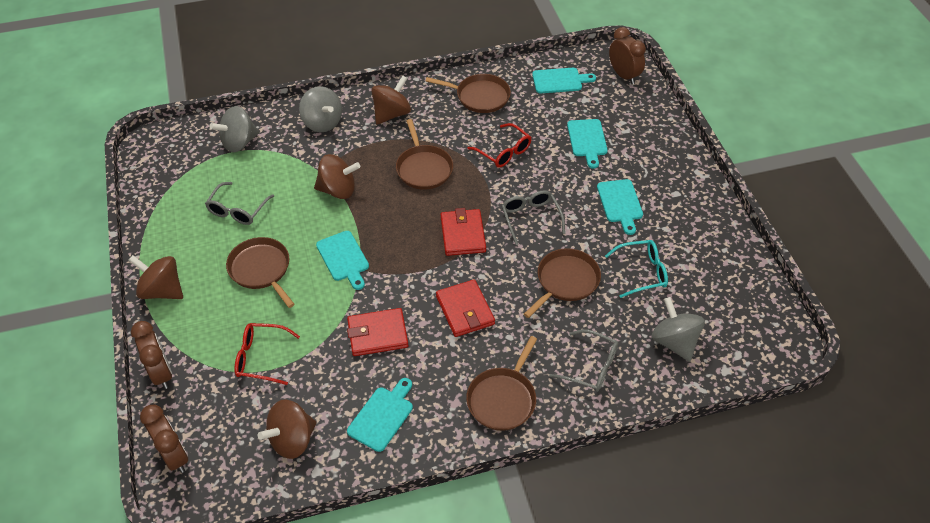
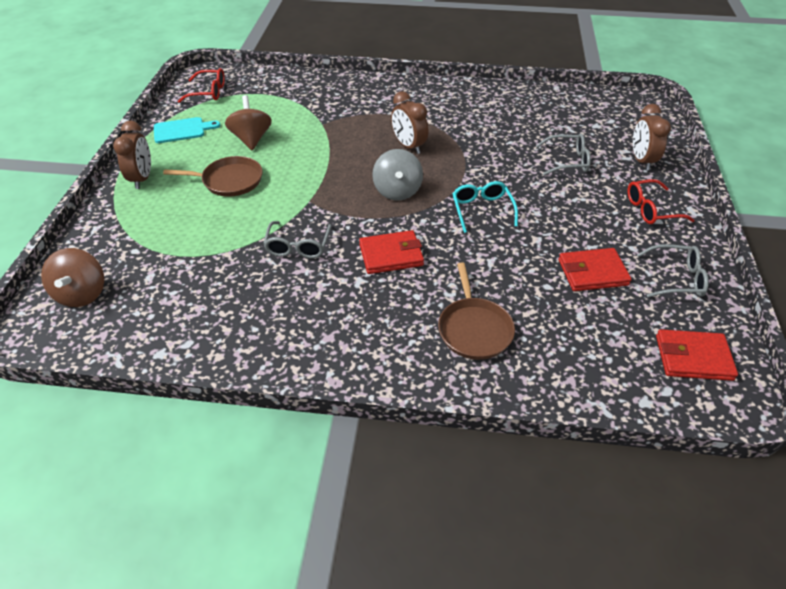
brown pan: 5 -> 2
brown spinning top: 4 -> 2
grey spinning top: 3 -> 1
turquoise cutting board: 5 -> 1

